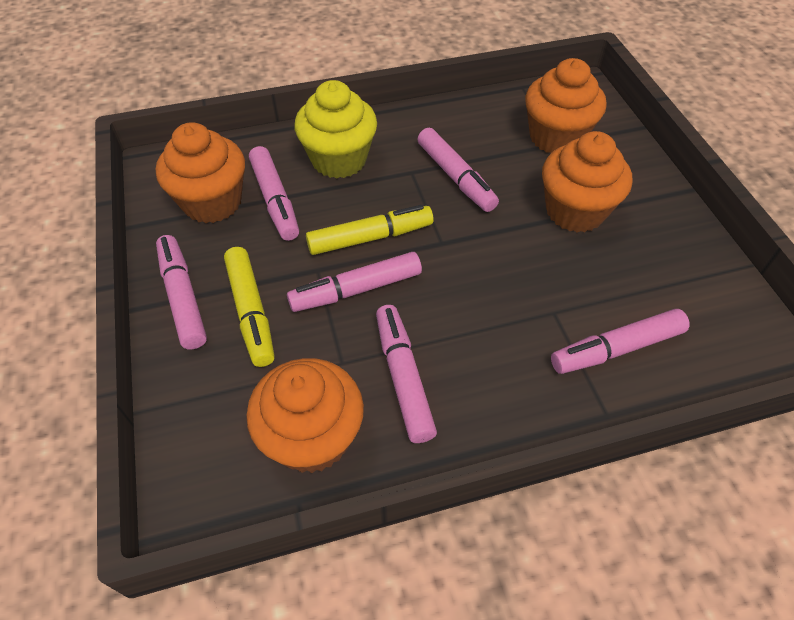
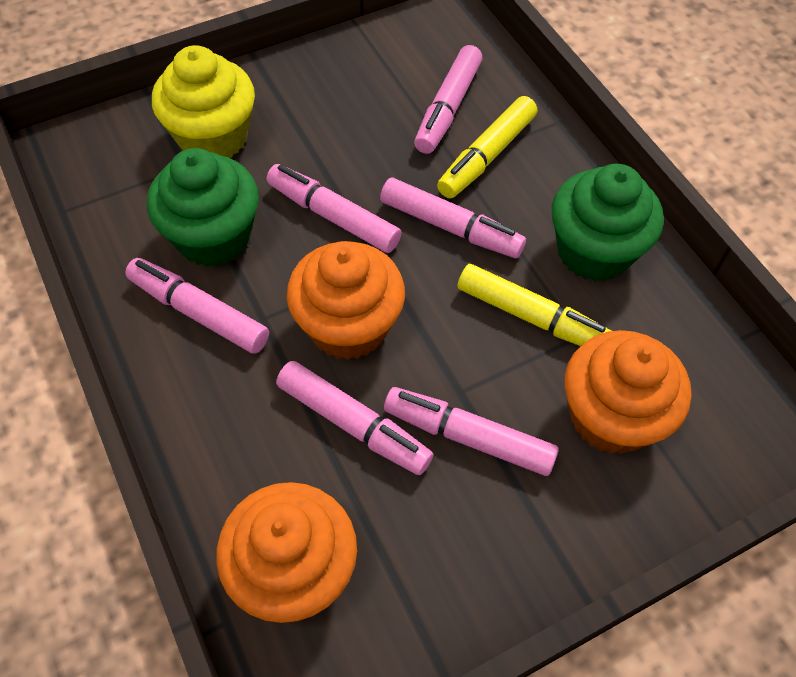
green cupcake: 0 -> 2
orange cupcake: 4 -> 3

